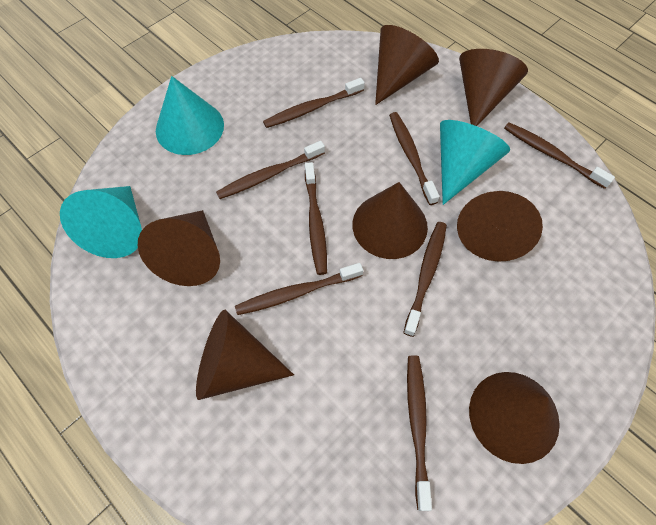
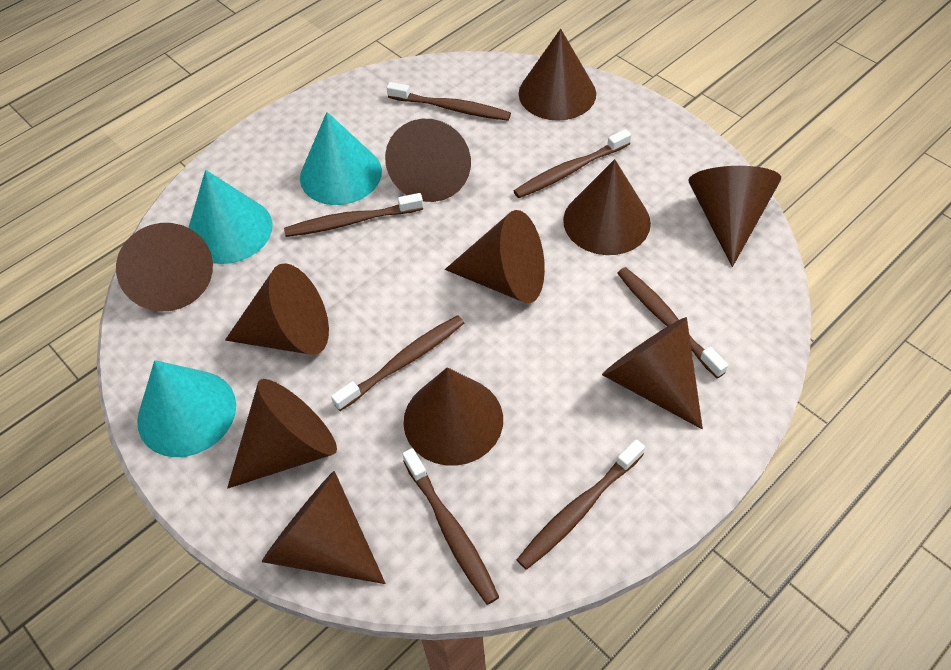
brown cone: 7 -> 11
brown toothbrush: 8 -> 7

